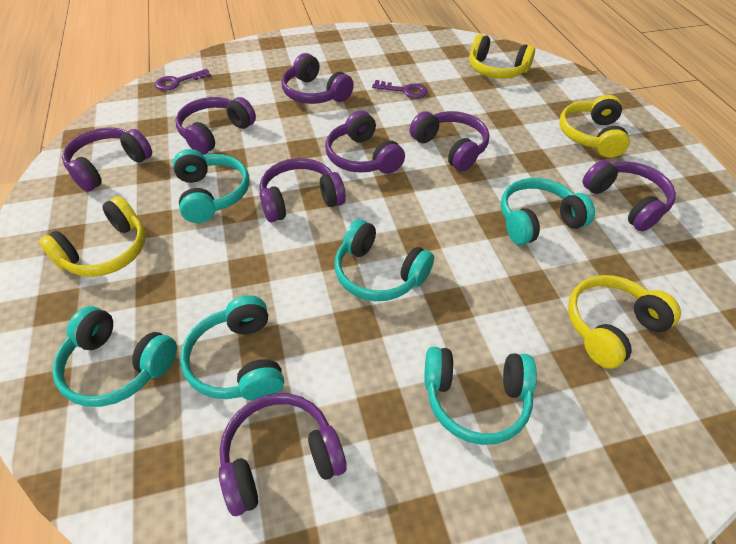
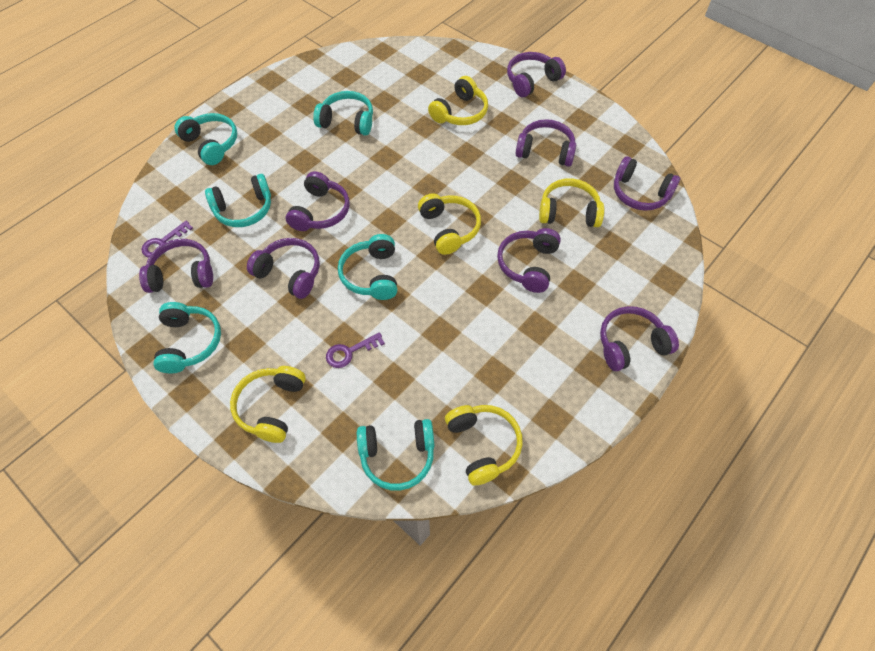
yellow headphones: 4 -> 5

